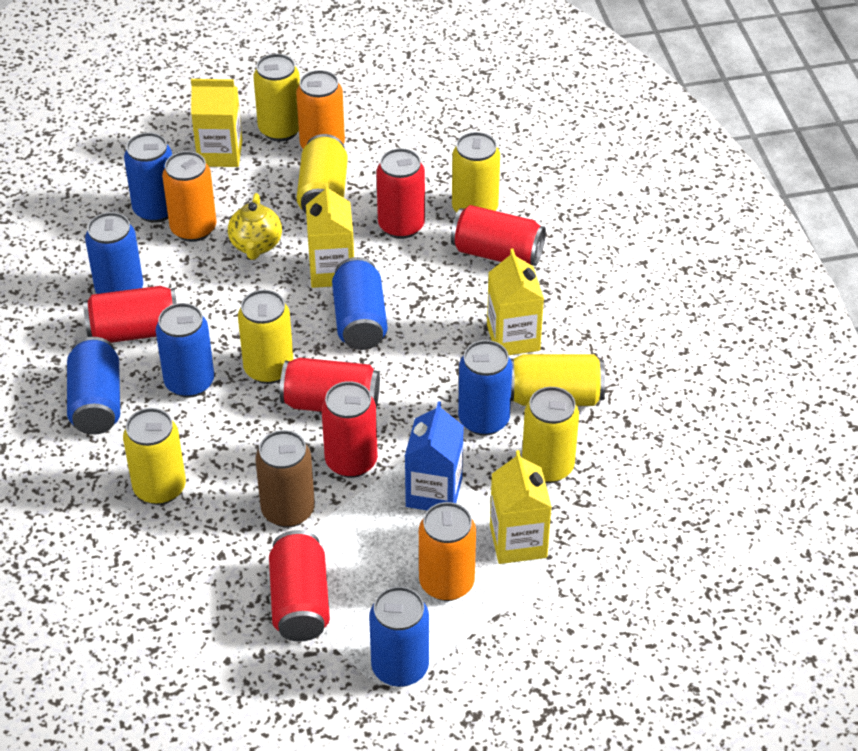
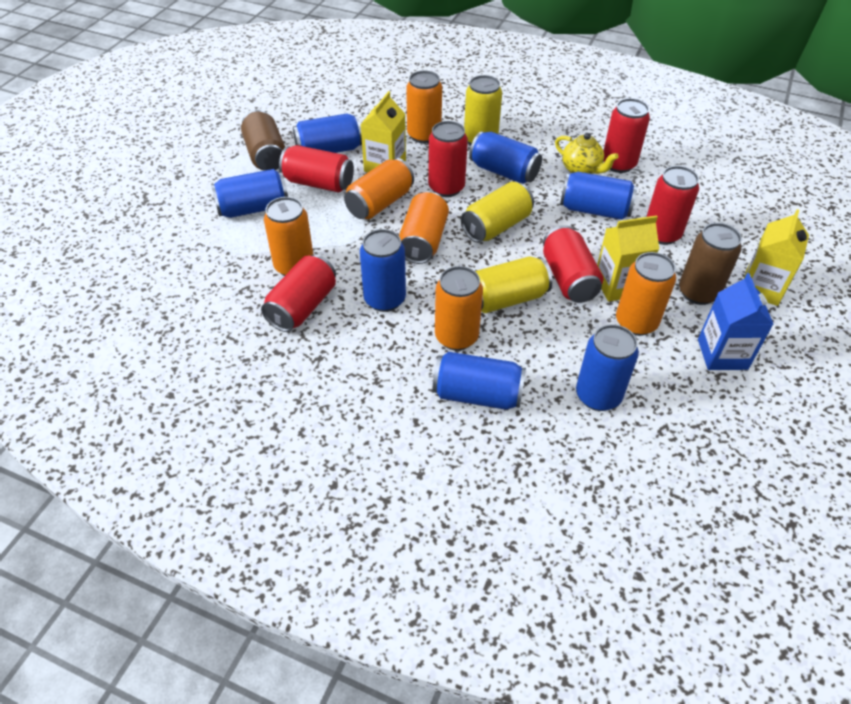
brown can: 1 -> 2
orange can: 3 -> 6
yellow can: 7 -> 3
yellow carton: 4 -> 3

